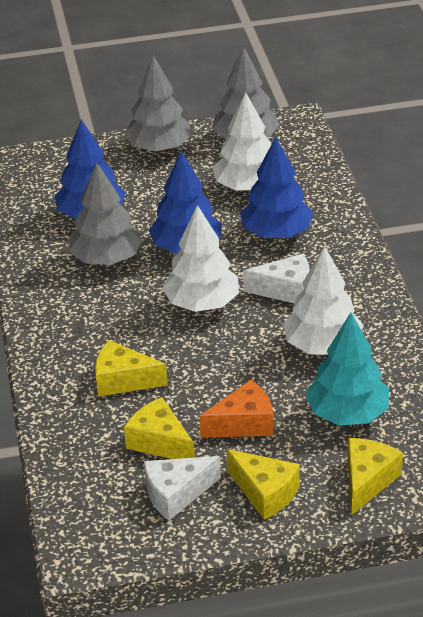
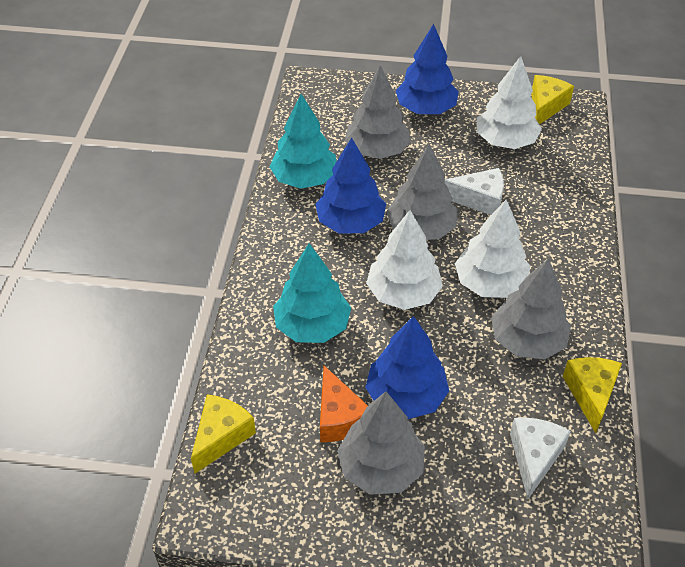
grey tree: 3 -> 4
turquoise tree: 1 -> 2
yellow cheese: 4 -> 3

